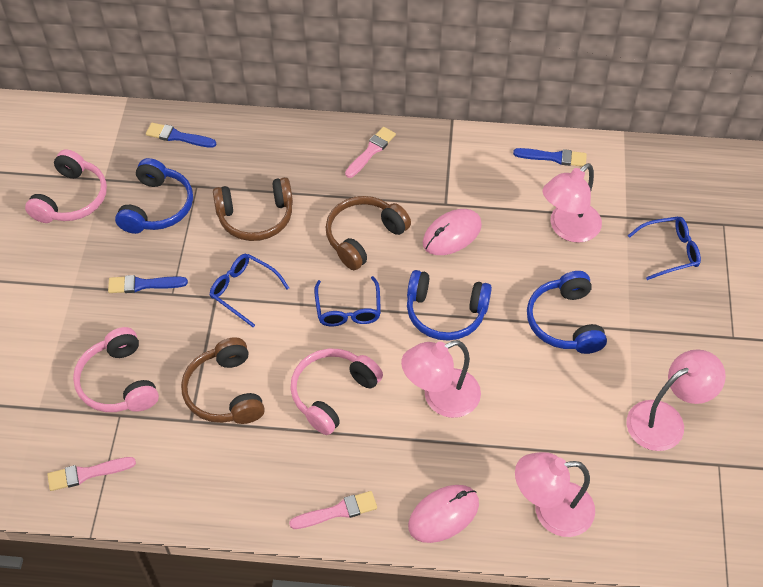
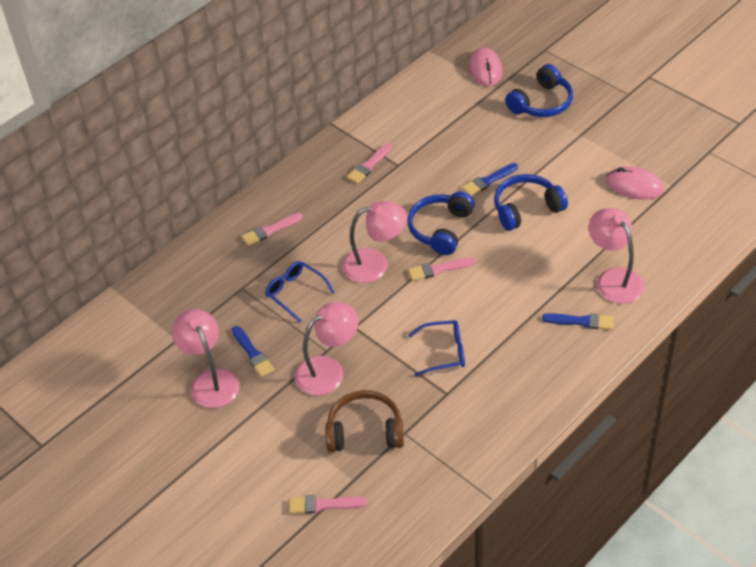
blue glasses: 3 -> 2
brown headphones: 3 -> 1
pink brush: 3 -> 4
pink headphones: 3 -> 0

